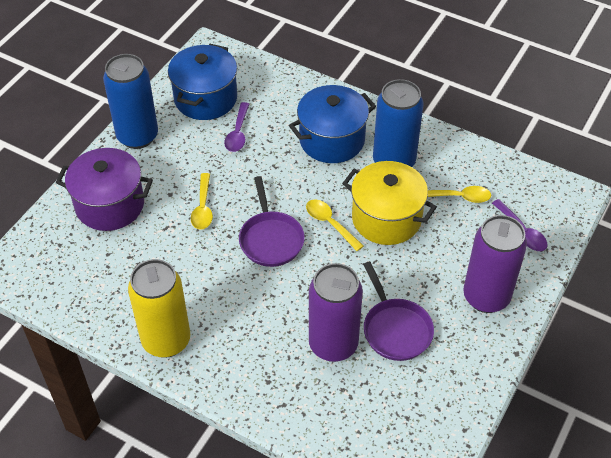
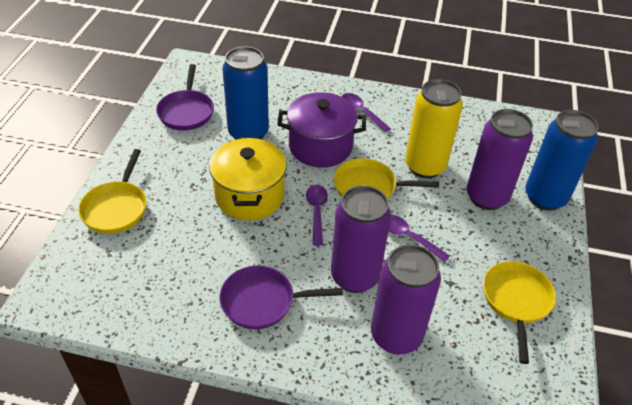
blue pot: 2 -> 0
purple can: 2 -> 3
purple spoon: 2 -> 3
yellow pan: 0 -> 3
yellow spoon: 3 -> 0

